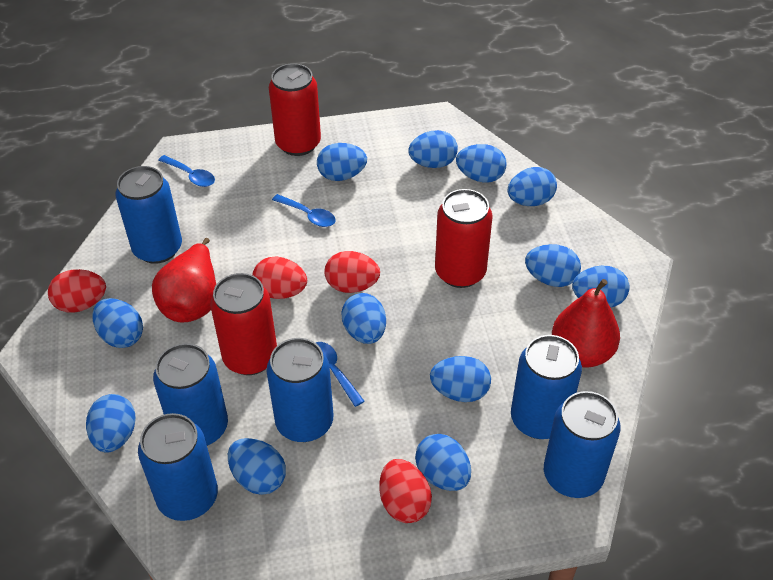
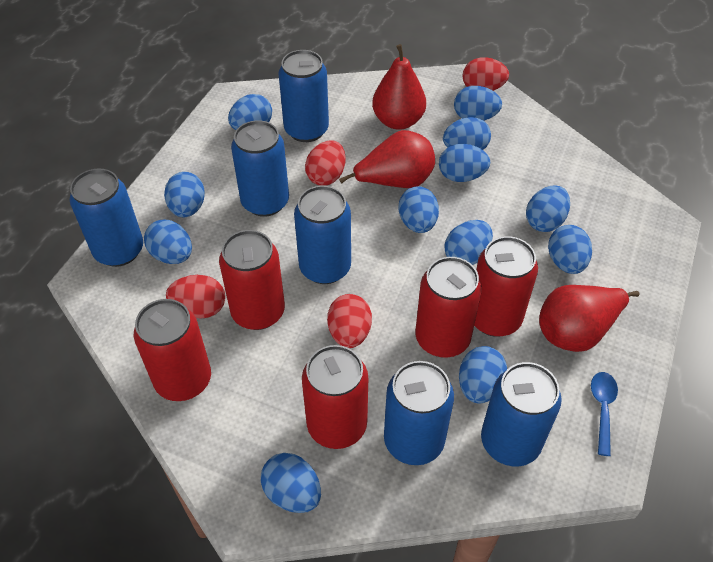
blue spoon: 3 -> 1
red can: 3 -> 5
red pear: 2 -> 3

